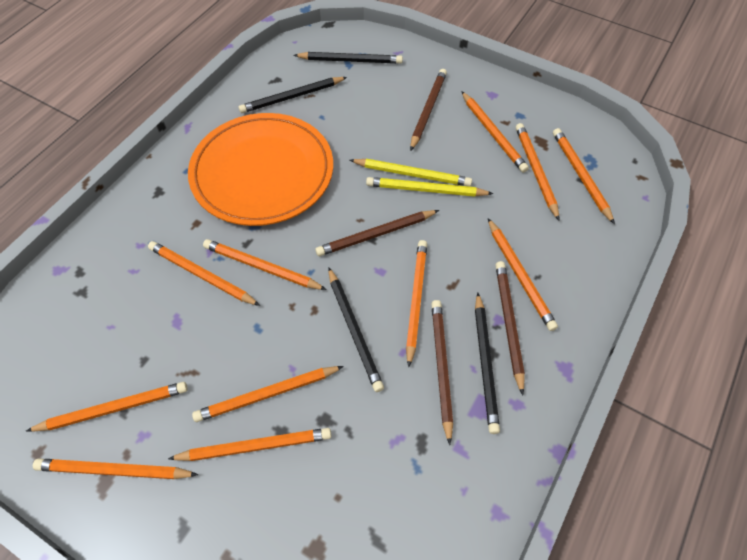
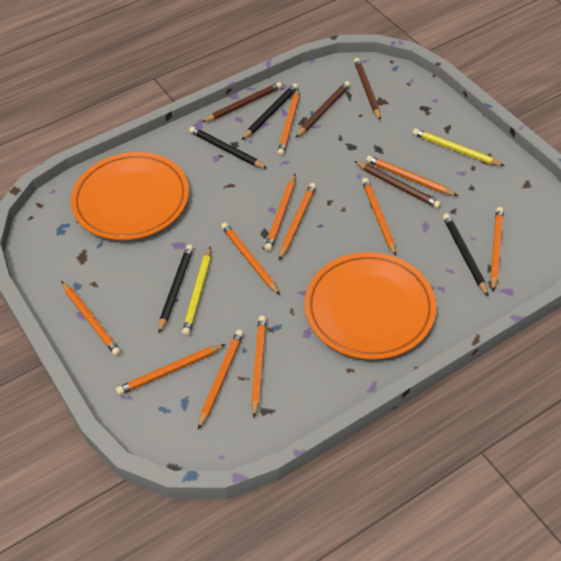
orange plate: 1 -> 2

